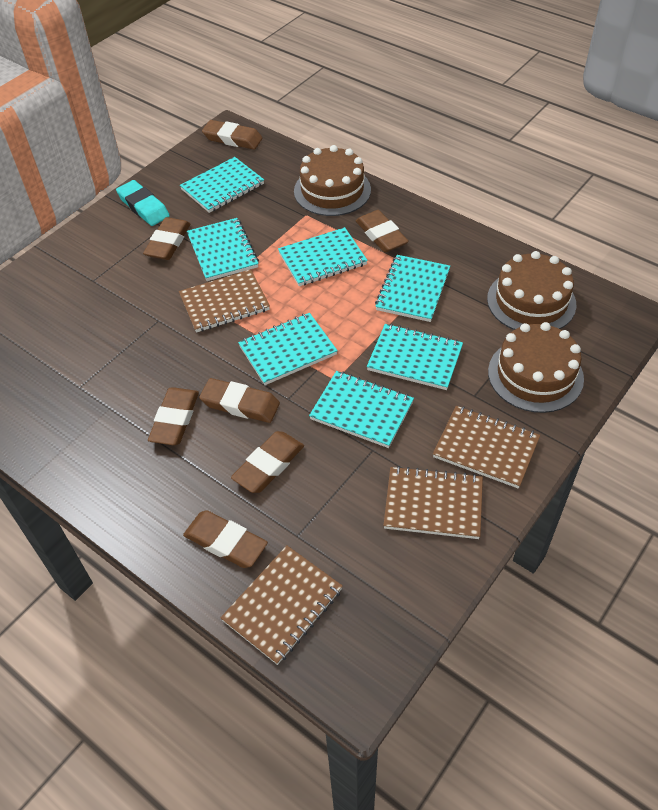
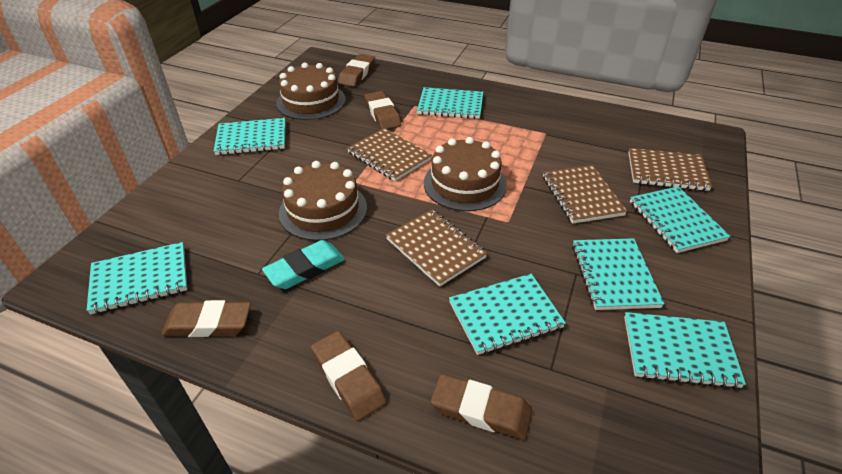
brown eraser: 7 -> 5

